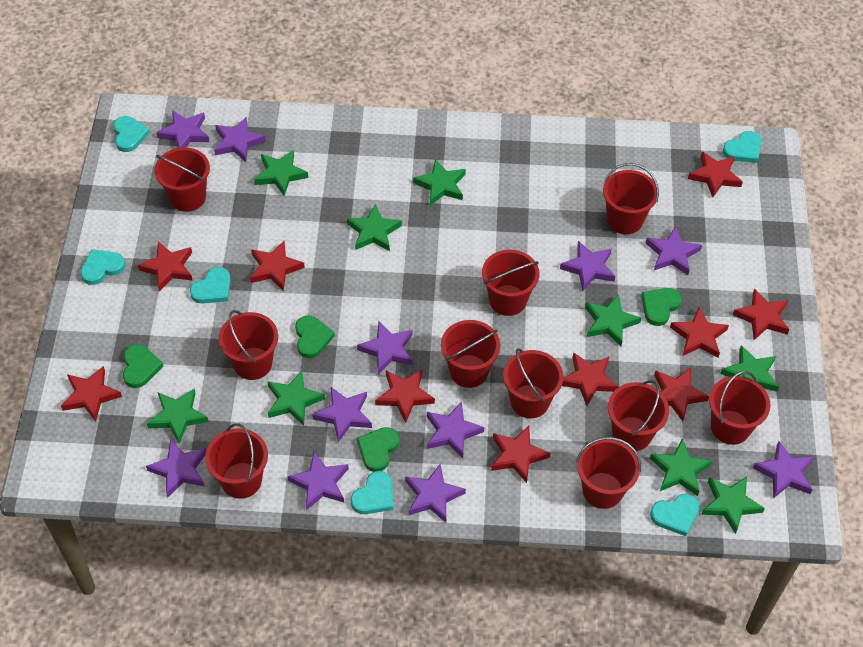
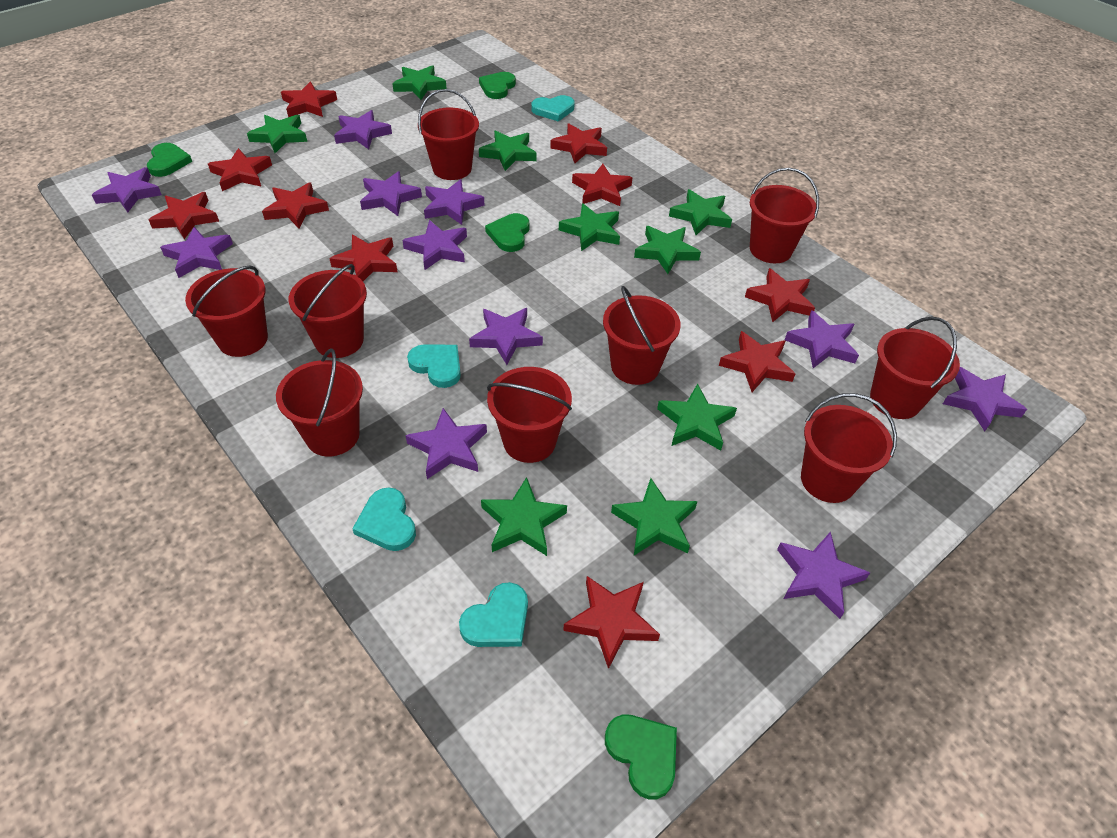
red bucket: 10 -> 9
turquoise heart: 6 -> 4

